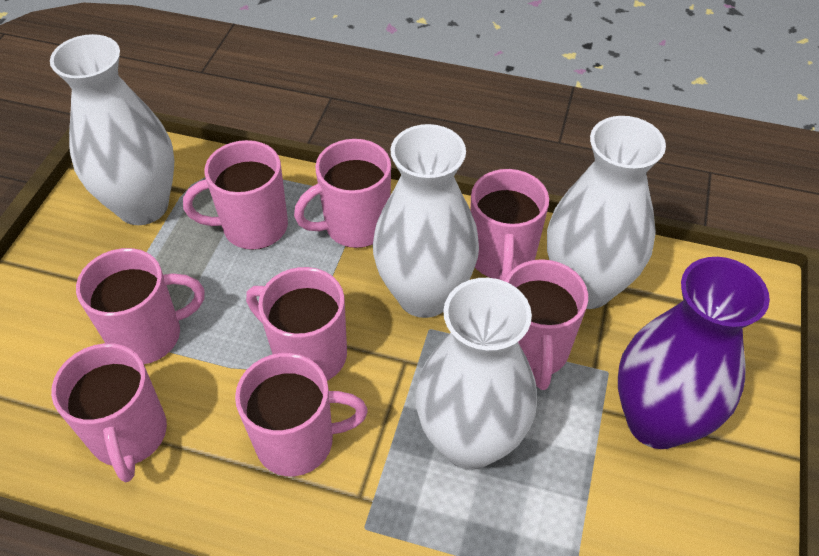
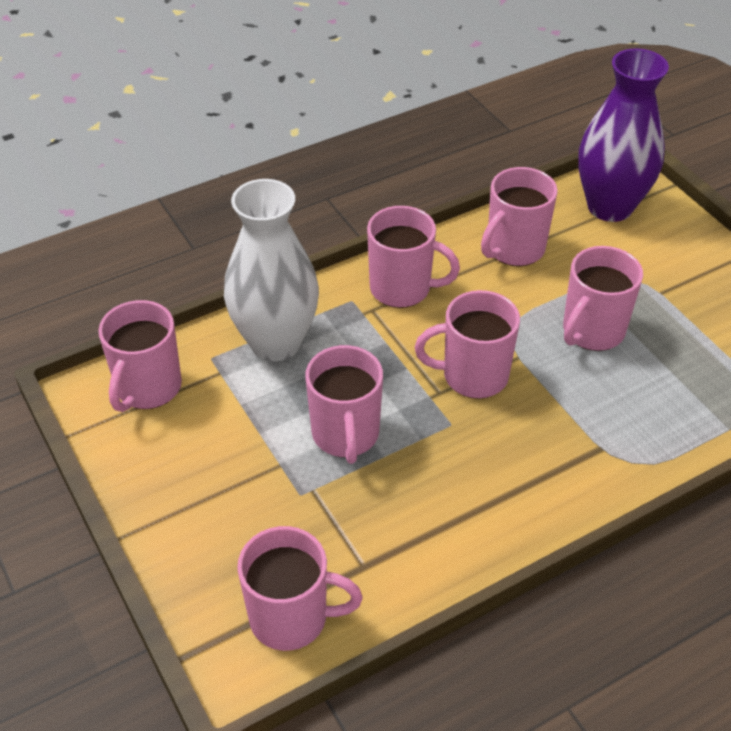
pink mug: 8 -> 7
white vase: 4 -> 1

